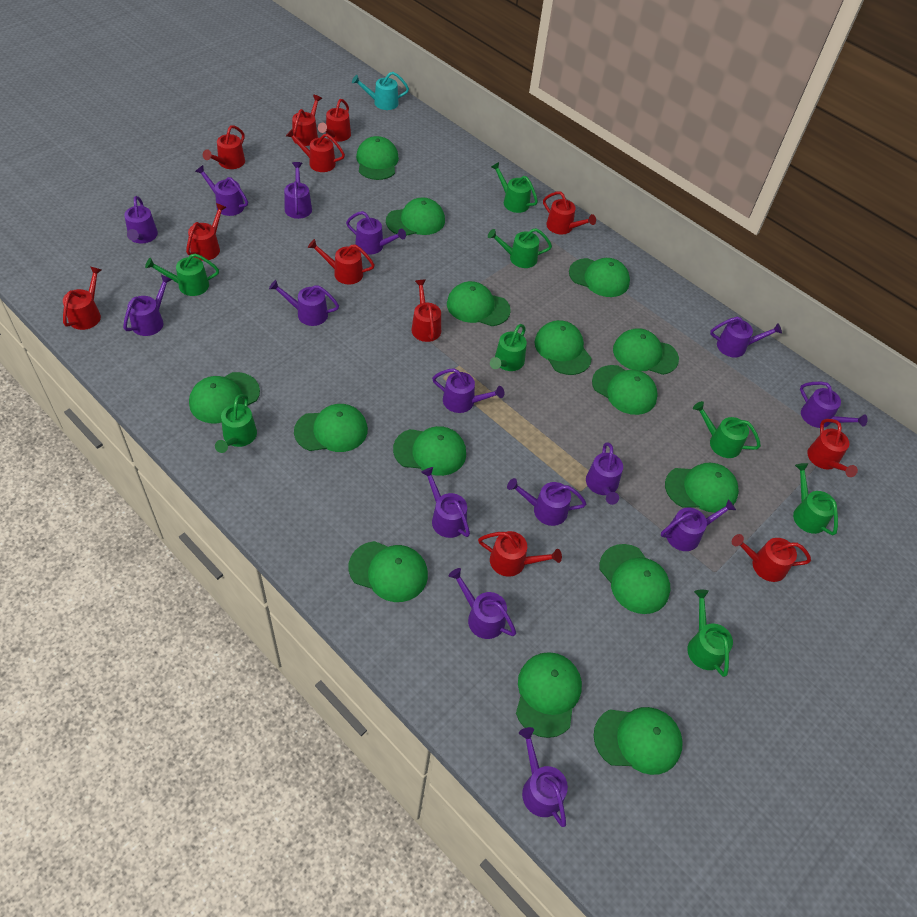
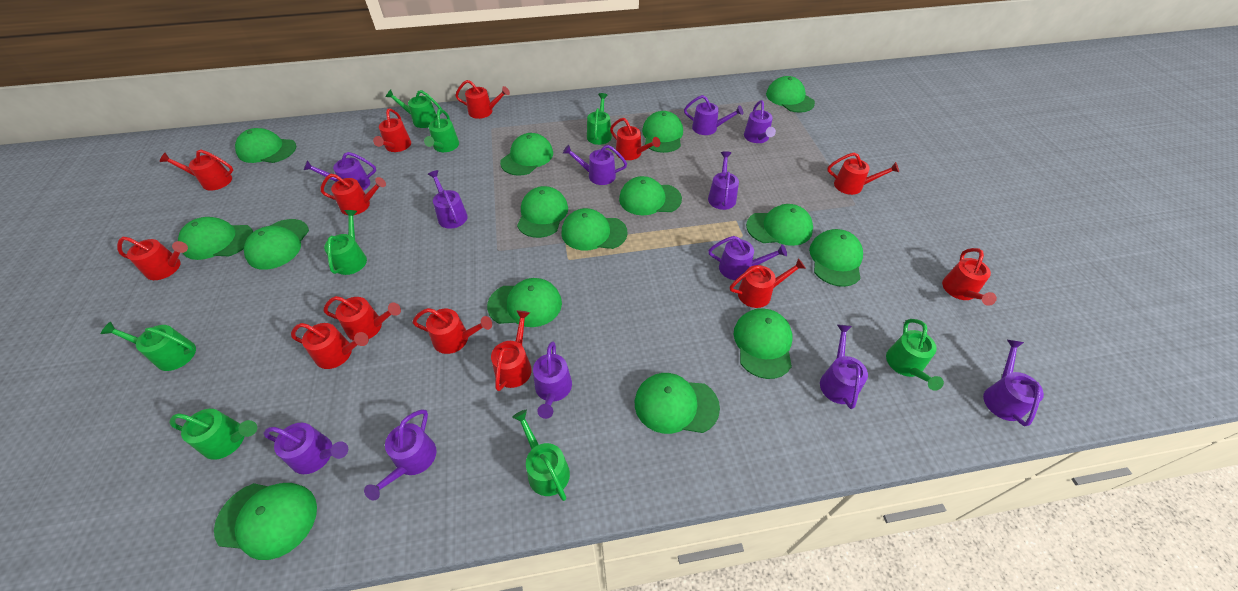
purple watering can: 15 -> 12
red watering can: 12 -> 13
turquoise watering can: 1 -> 0

